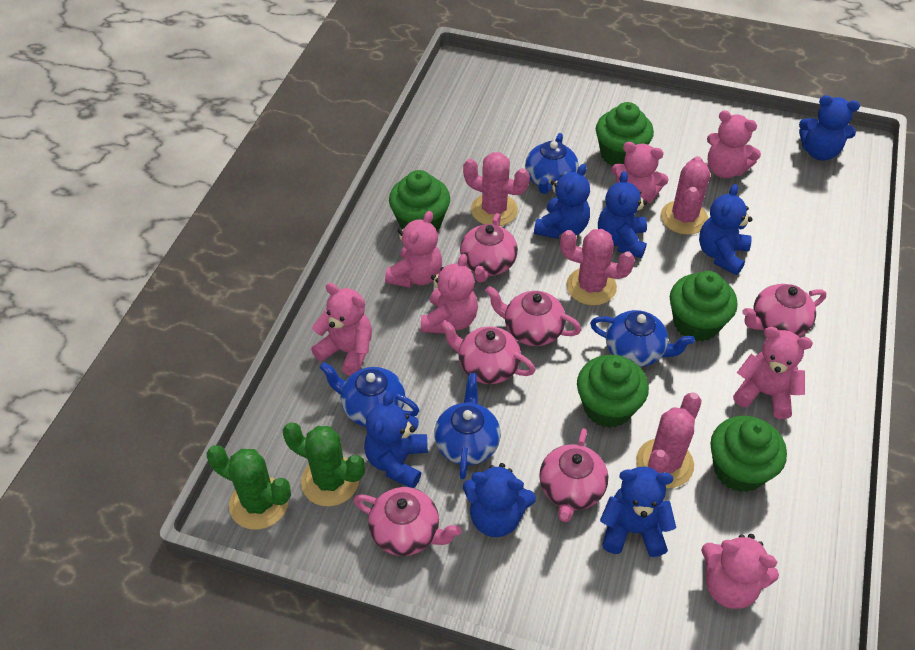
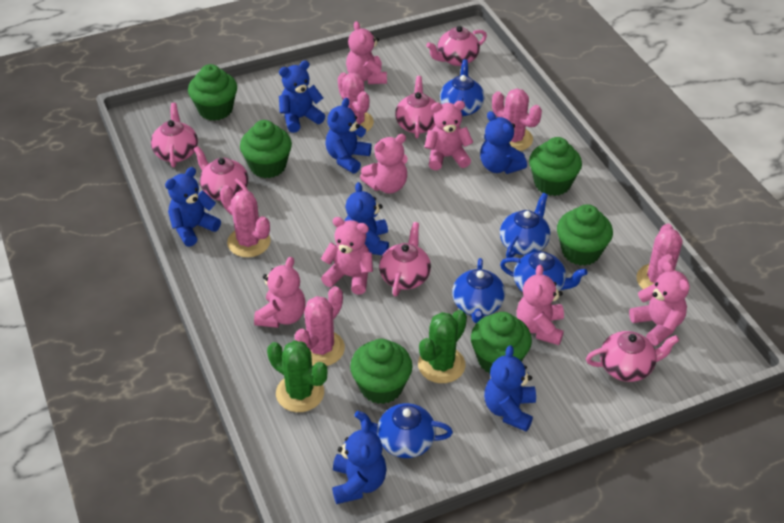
blue teapot: 4 -> 5
green cupcake: 5 -> 6
pink cactus: 4 -> 5

